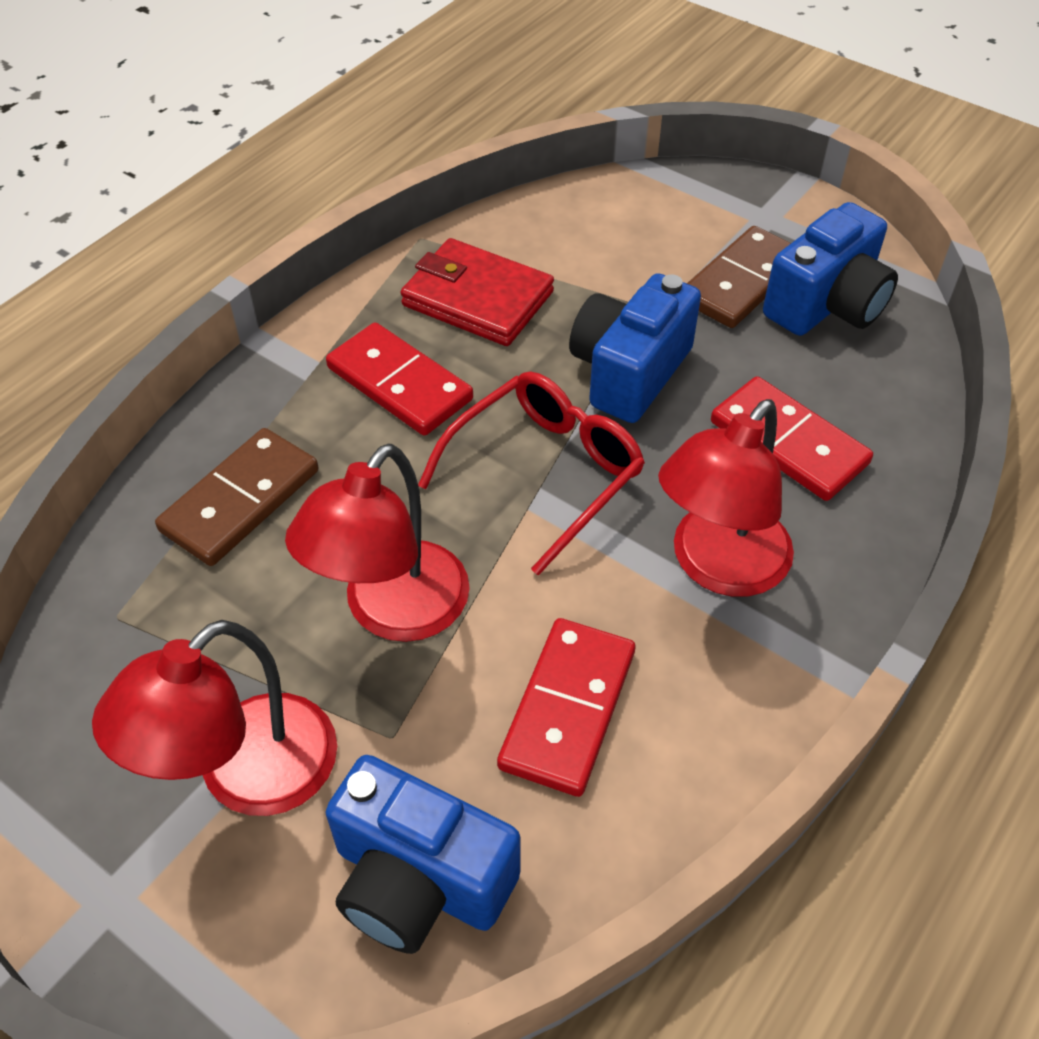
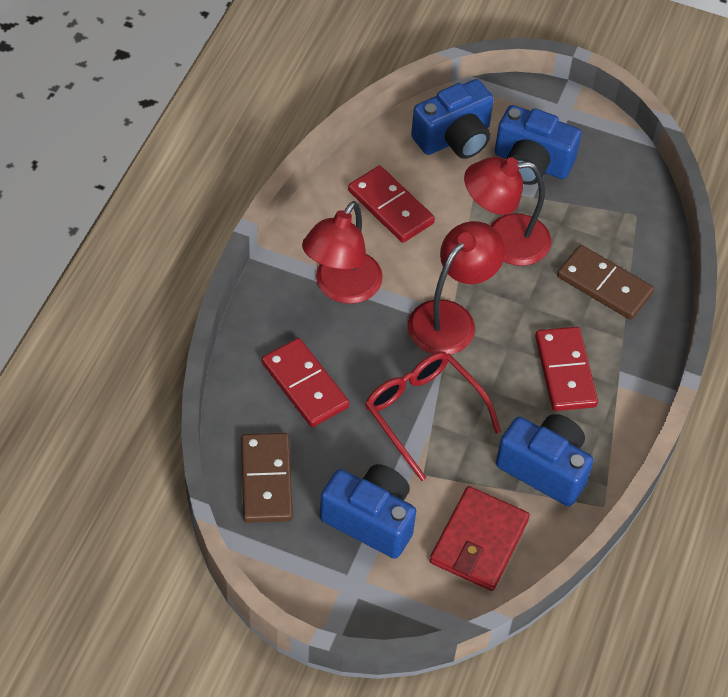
blue camera: 3 -> 4

